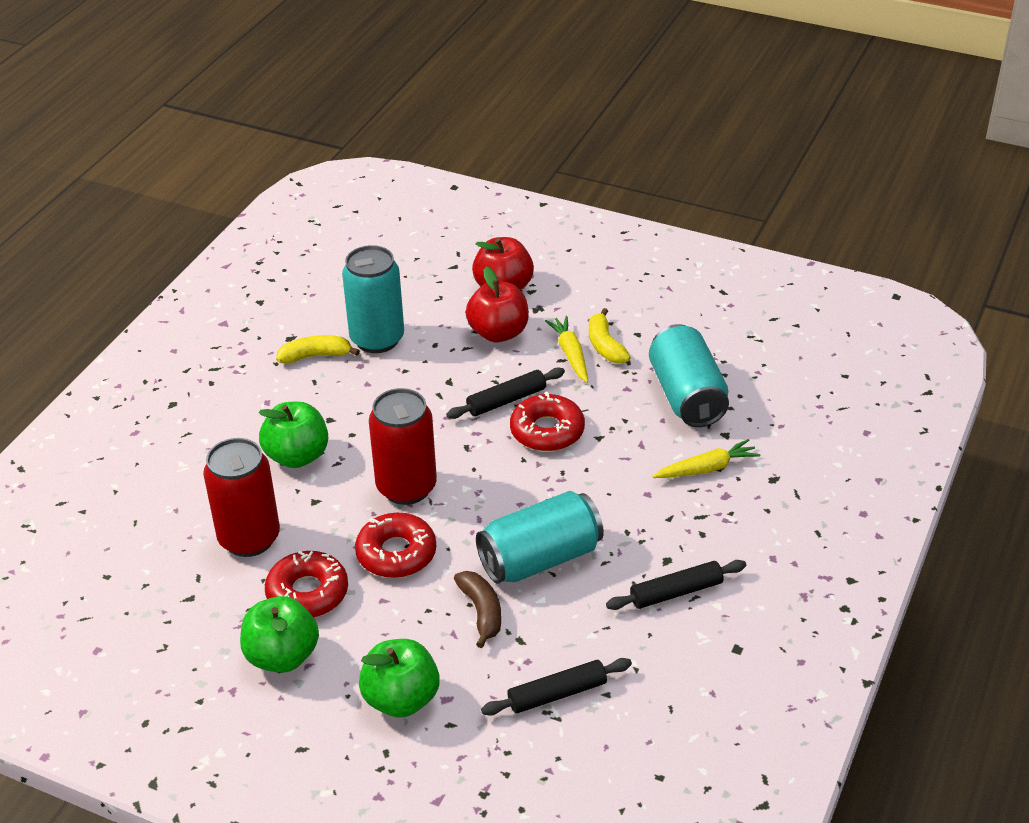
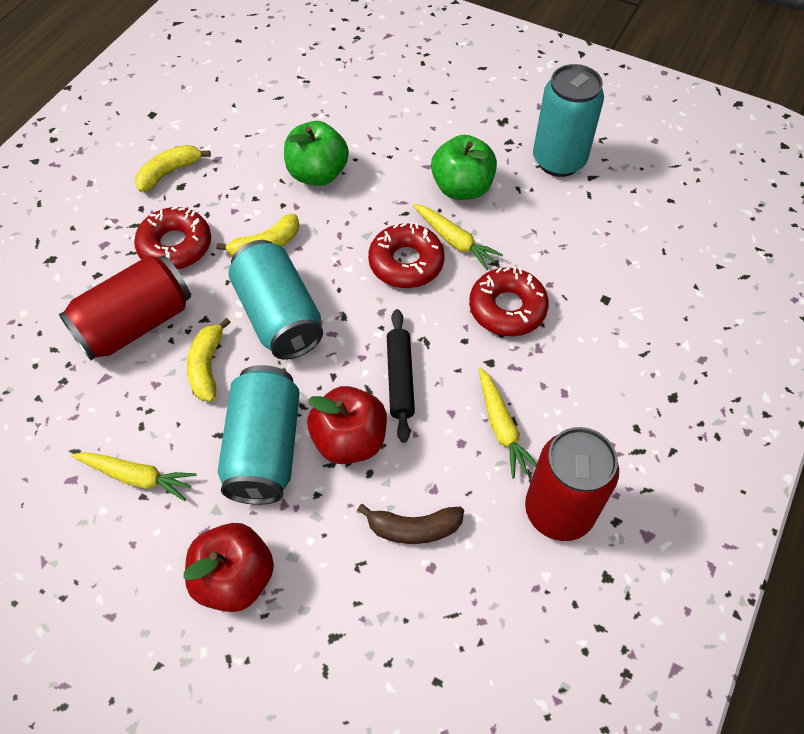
black rolling pin: 3 -> 1
green apple: 3 -> 2
yellow banana: 2 -> 3
yellow carrot: 2 -> 3

